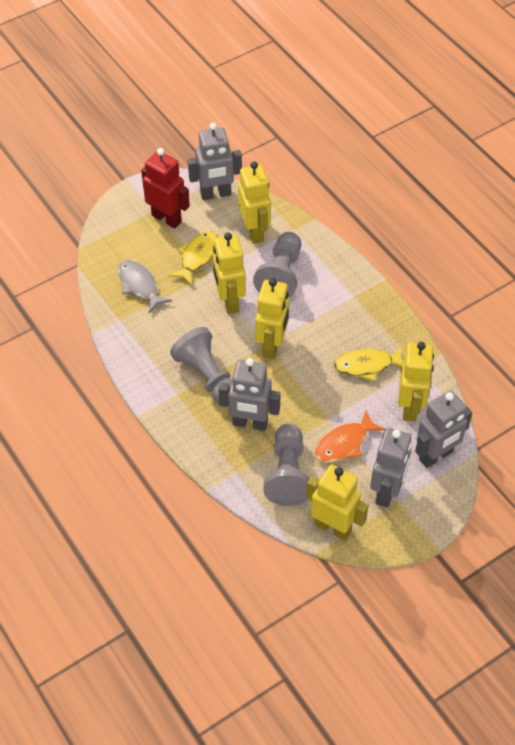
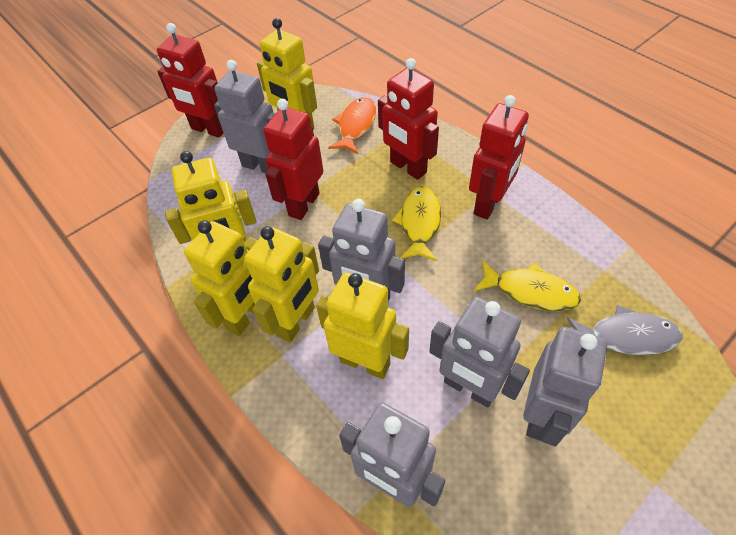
grey pawn: 3 -> 0
grey robot: 4 -> 5
red robot: 1 -> 4

